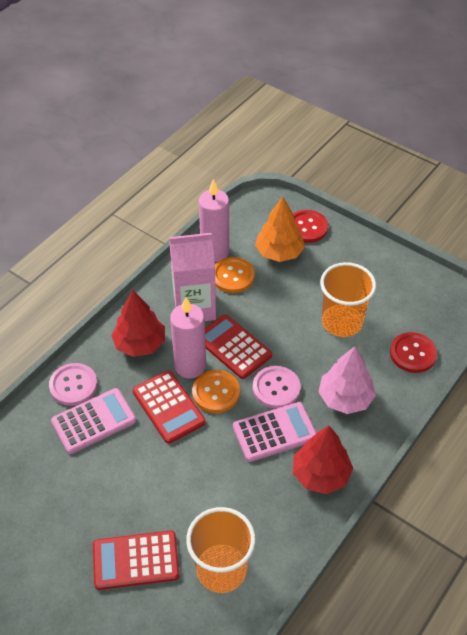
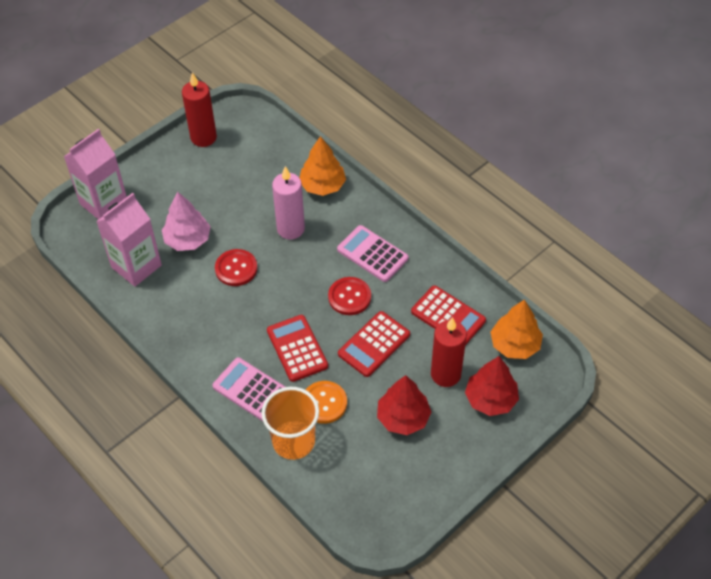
orange button: 2 -> 1
orange cup: 2 -> 1
orange tree: 1 -> 2
pink button: 2 -> 0
pink candle: 2 -> 1
pink carton: 1 -> 2
red candle: 0 -> 2

